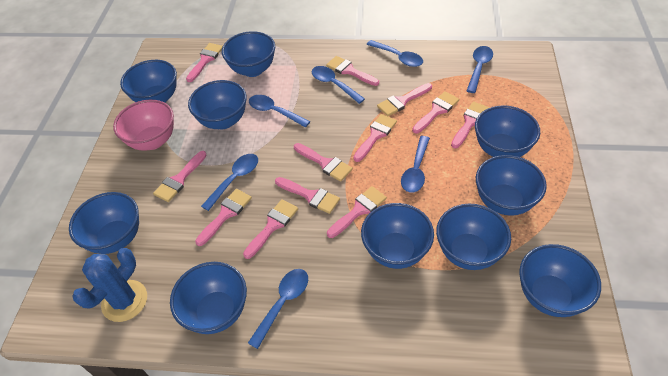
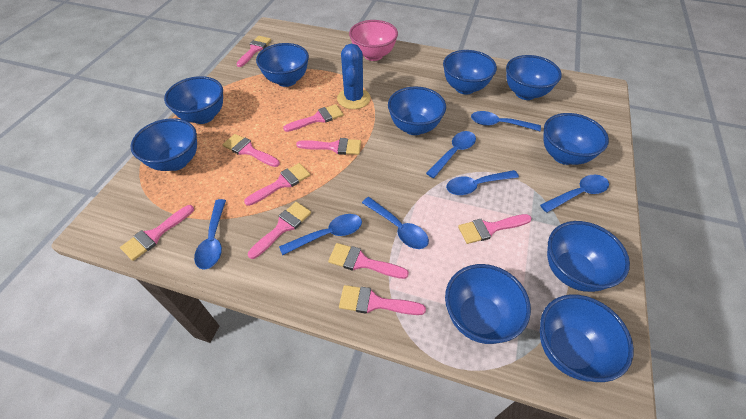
pink brush: 12 -> 10

